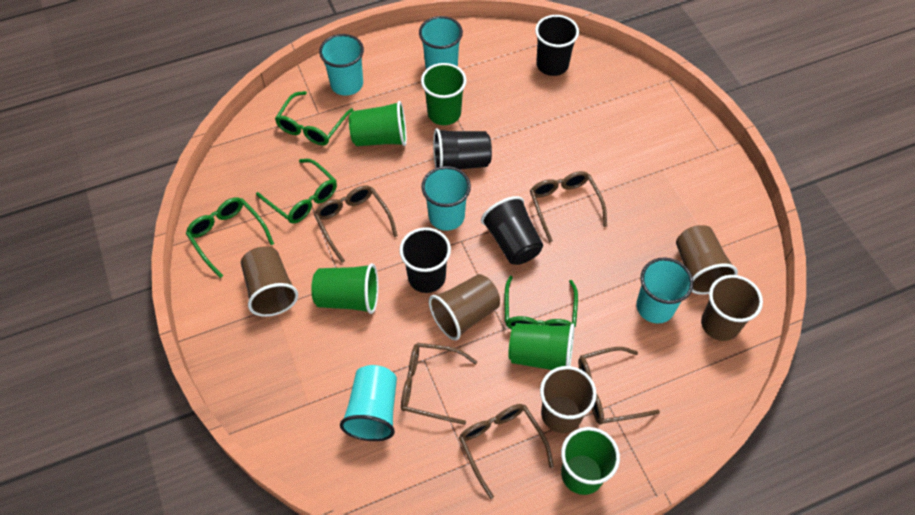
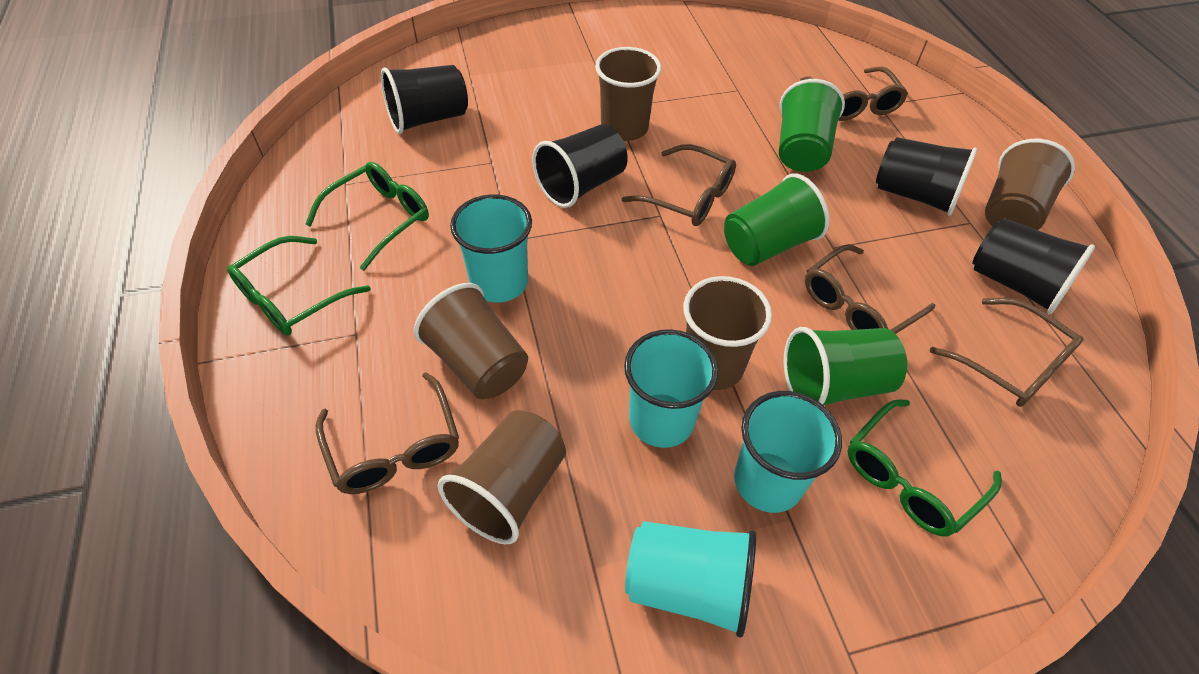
green cup: 5 -> 3
green glasses: 4 -> 3
turquoise cup: 5 -> 4

